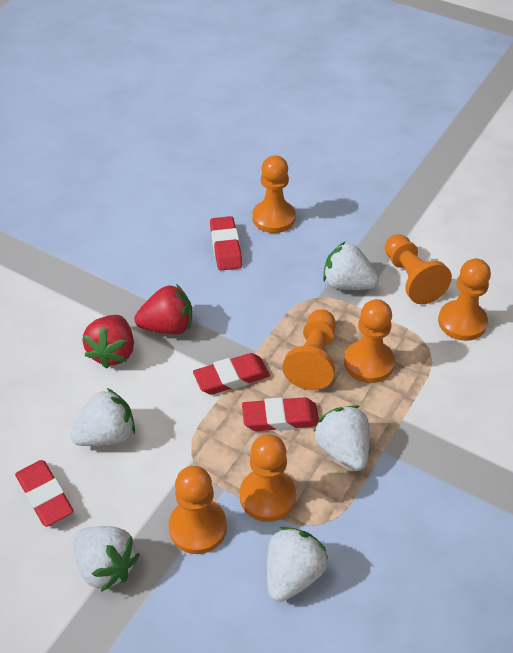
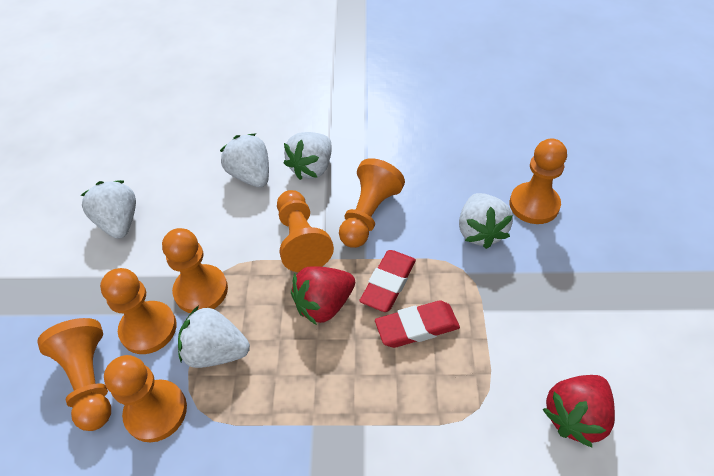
red eraser: 4 -> 2

